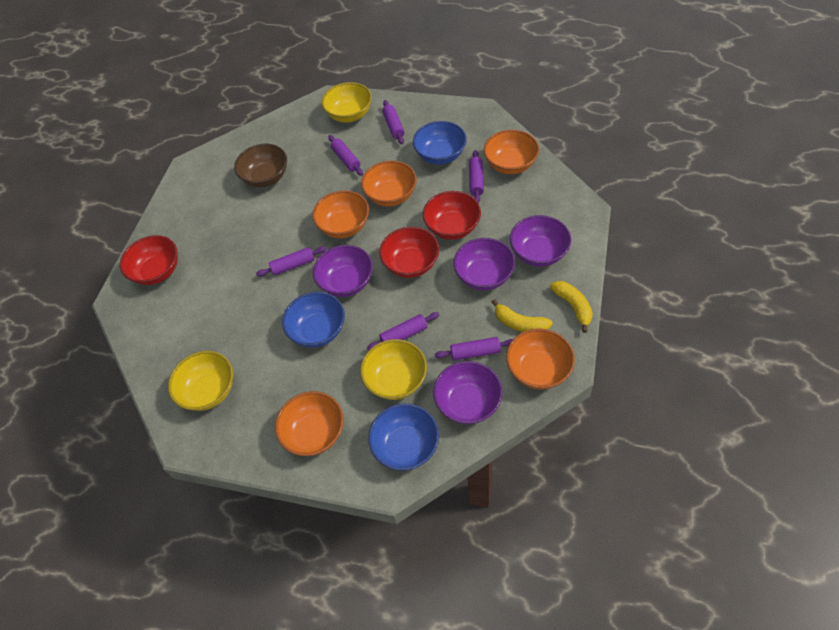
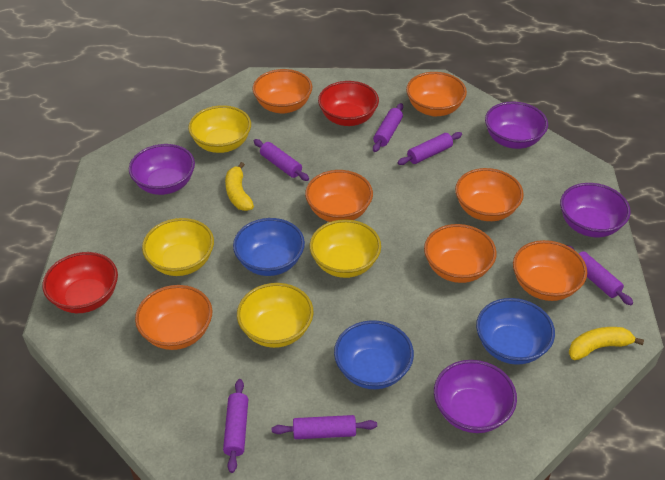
brown bowl: 1 -> 0
orange bowl: 5 -> 7
red bowl: 3 -> 2
yellow bowl: 3 -> 4

